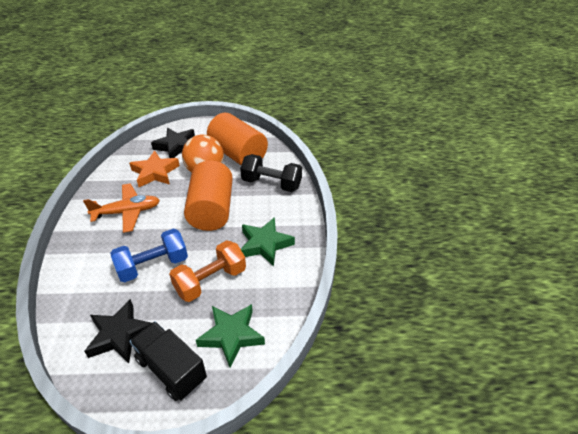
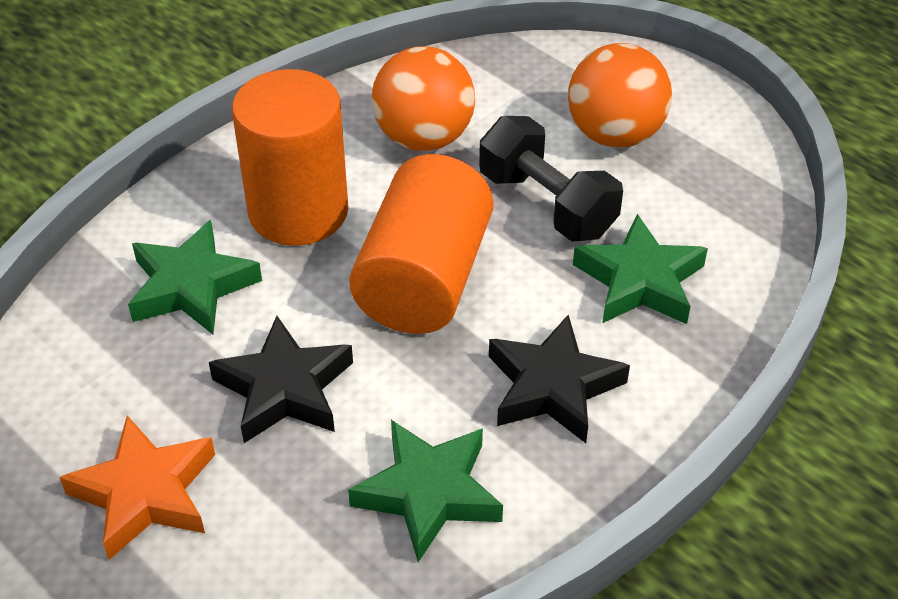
black truck: 1 -> 0
blue dumbbell: 1 -> 0
green star: 2 -> 3
orange ball: 1 -> 2
orange dumbbell: 1 -> 0
orange plane: 1 -> 0

